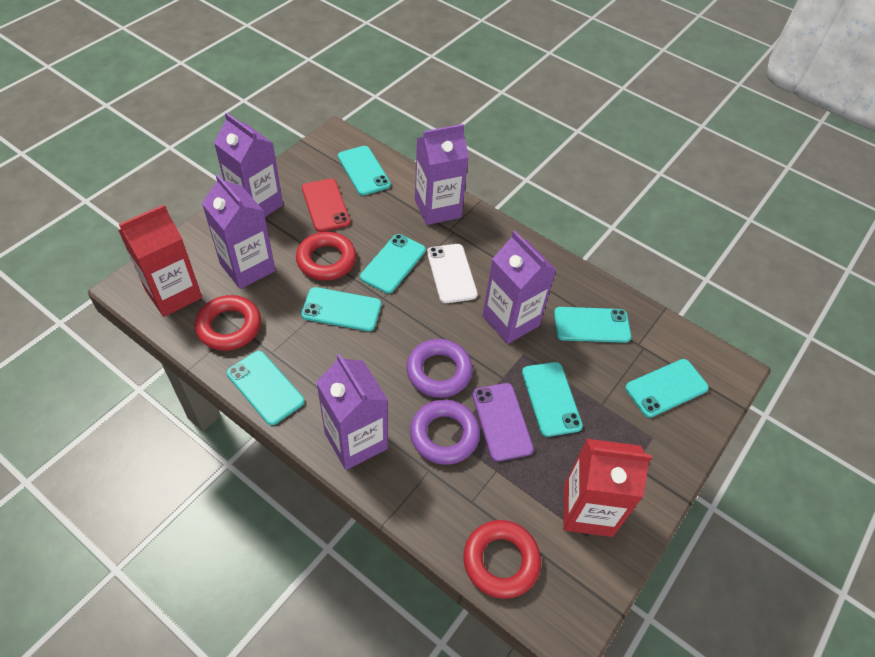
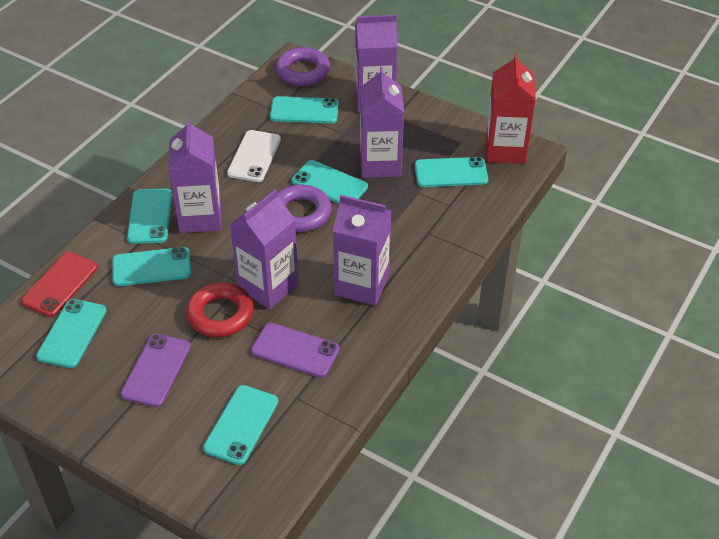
purple phone: 1 -> 2
red carton: 2 -> 1
red ring: 3 -> 1

